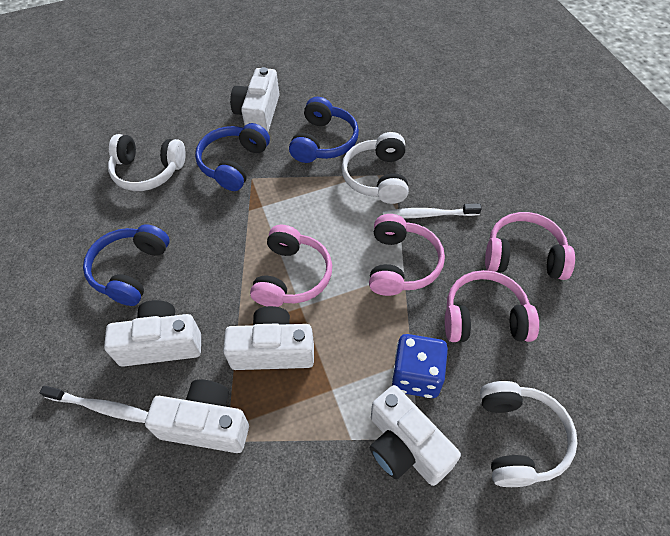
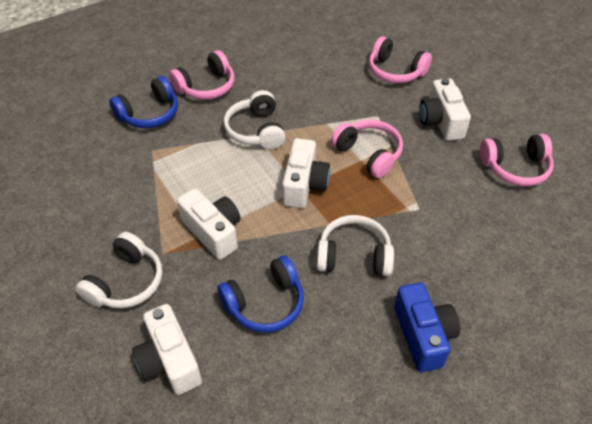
blue camera: 0 -> 1
blue dice: 1 -> 0
blue headphones: 3 -> 2
white camera: 5 -> 4
white toothbrush: 2 -> 0

